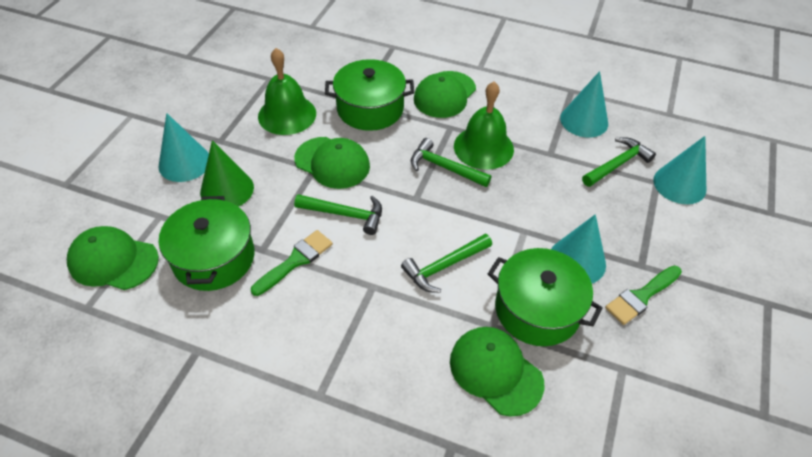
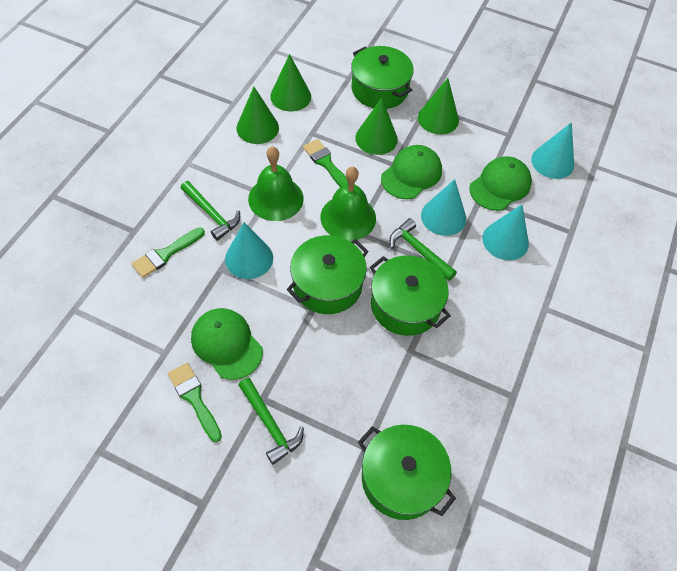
green brush: 2 -> 3
green cap: 4 -> 3
green cone: 1 -> 4
green hammer: 4 -> 3
green pot: 3 -> 4

